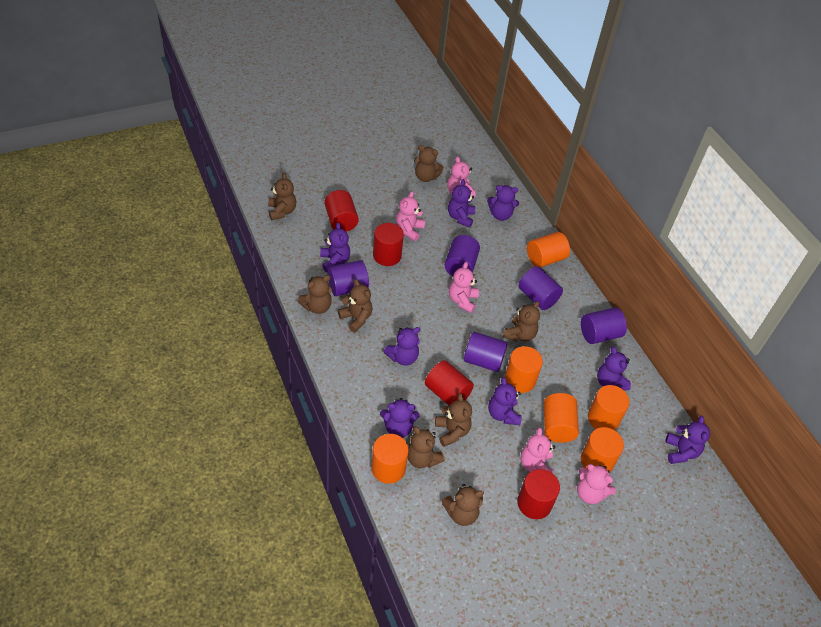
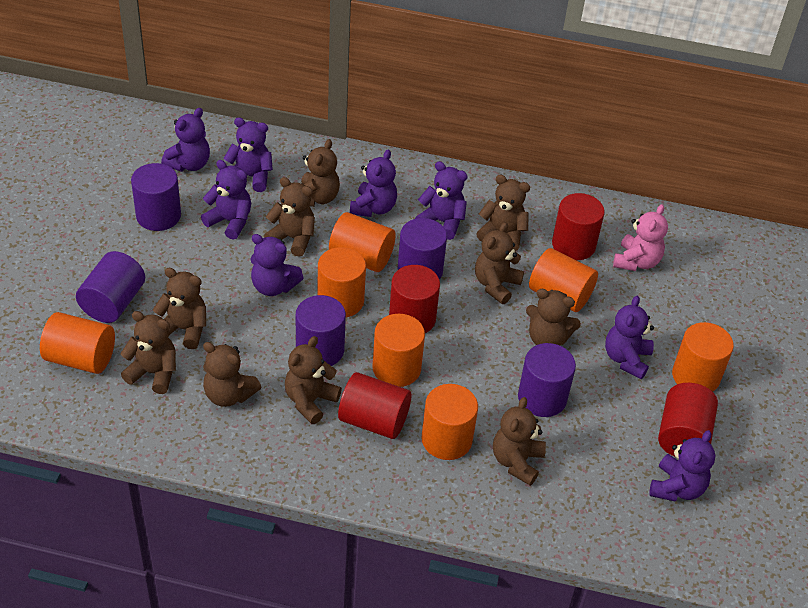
brown teddy bear: 8 -> 10
orange cylinder: 6 -> 7
pink teddy bear: 5 -> 1

